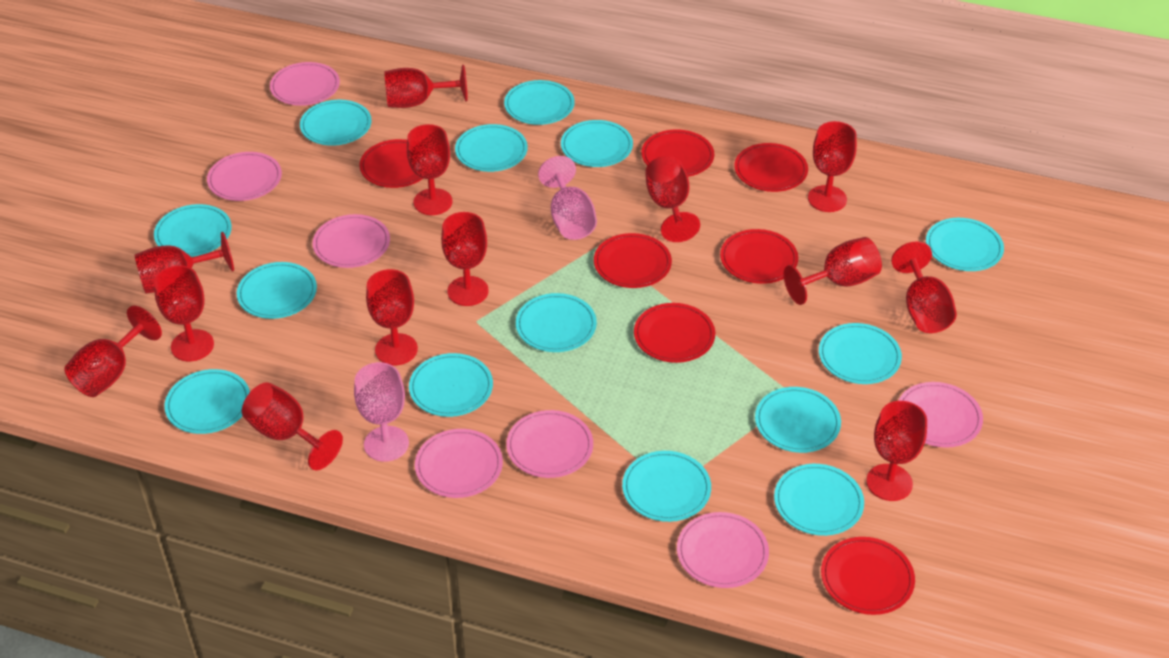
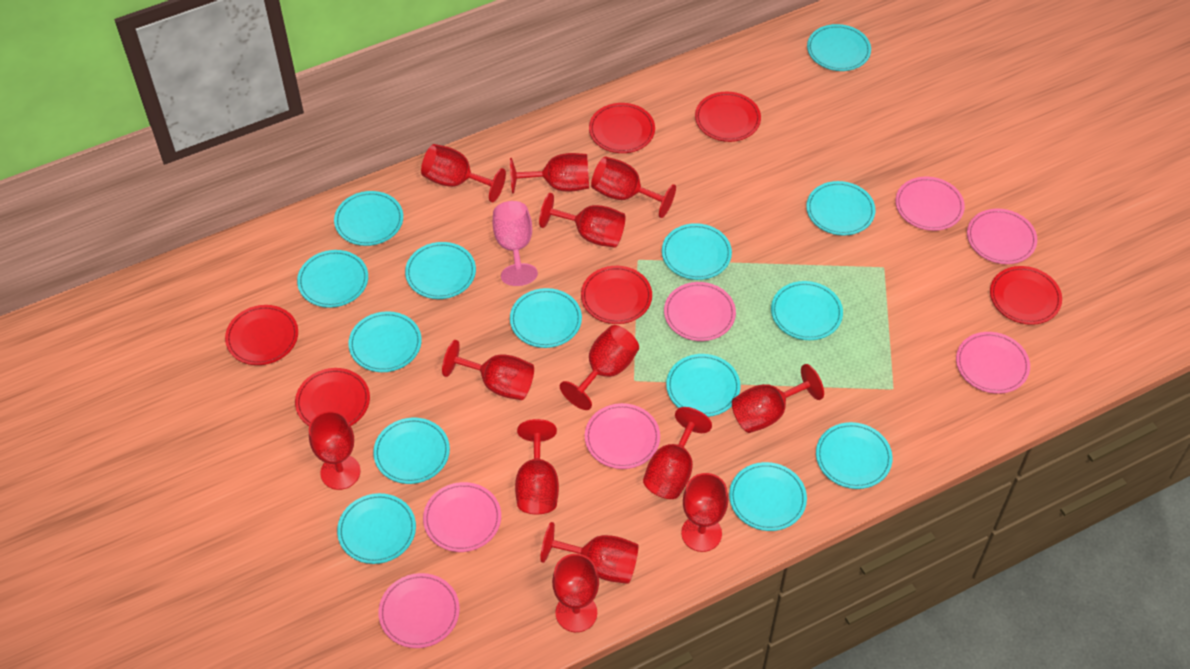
pink goblet: 2 -> 1
red plate: 7 -> 6

